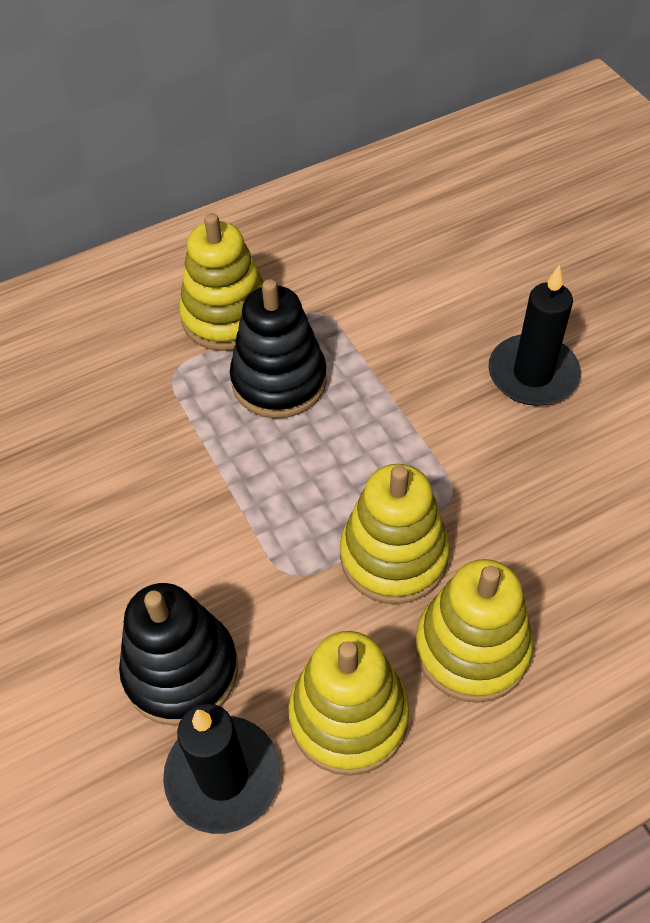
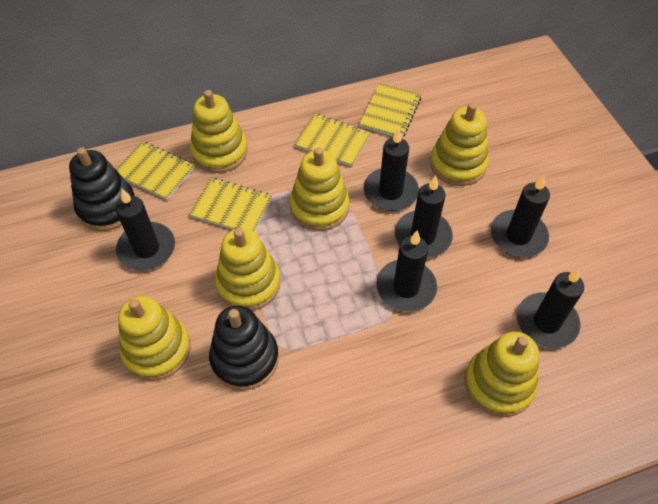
black candle: 2 -> 6
yellow notebook: 0 -> 4
yellow stacking toy: 4 -> 6

